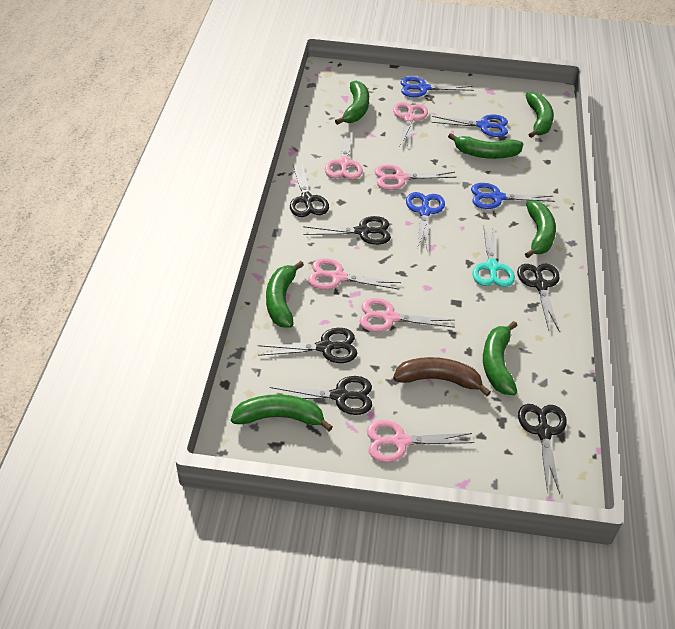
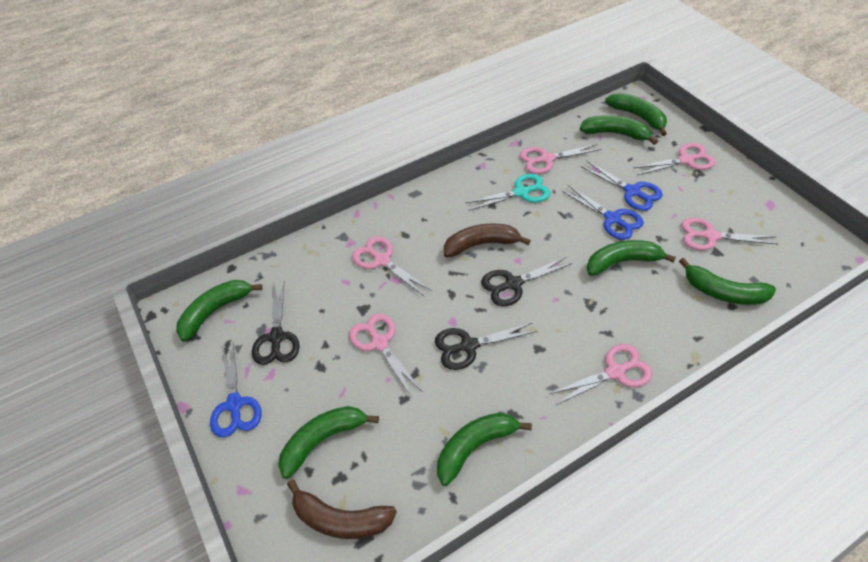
black scissors: 6 -> 3
blue scissors: 4 -> 3
brown banana: 1 -> 2

